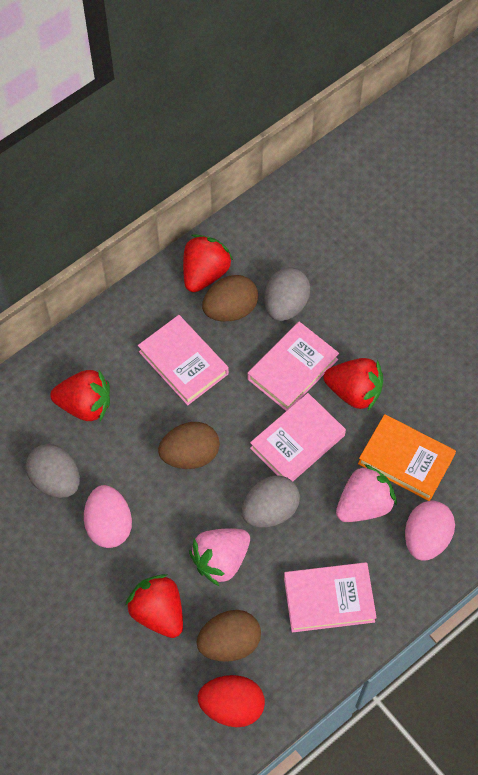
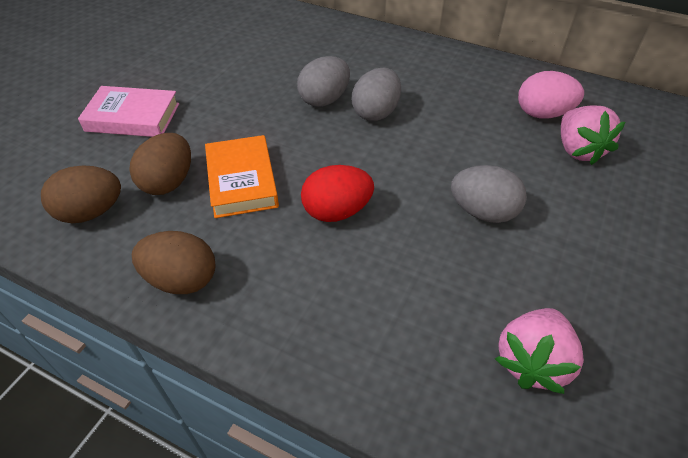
pink book: 4 -> 1
pink egg: 2 -> 1
red strawberry: 4 -> 0

